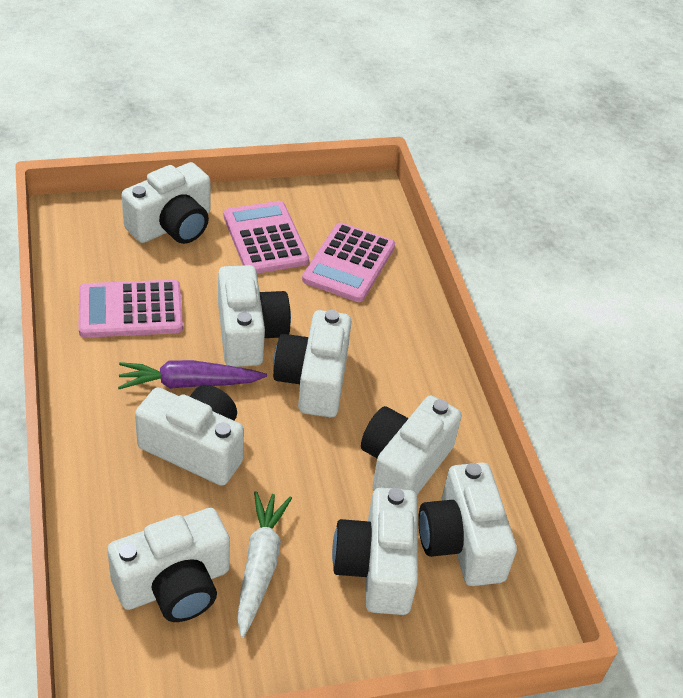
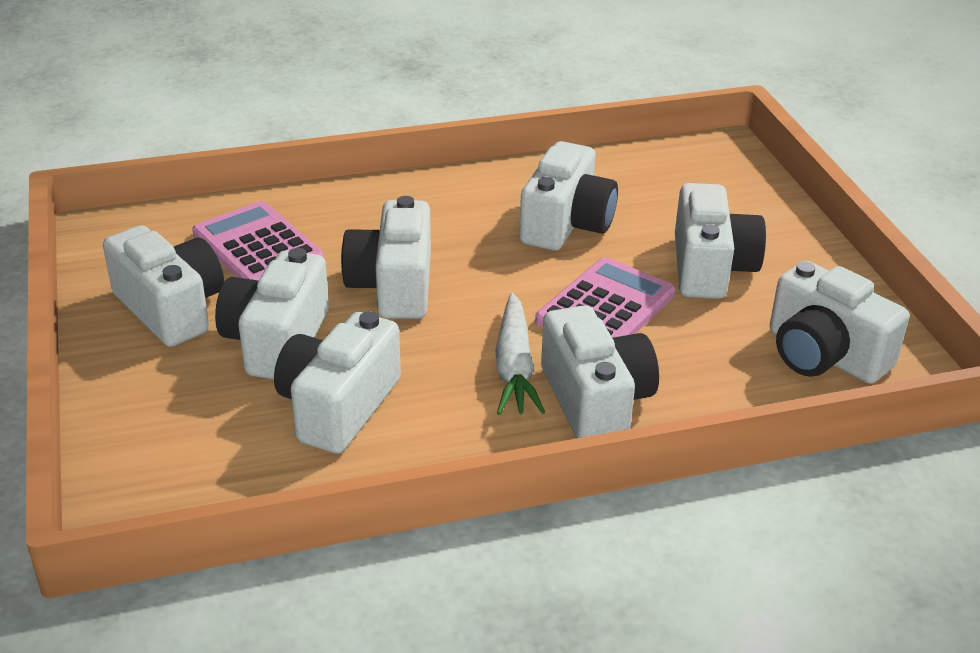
pink calculator: 3 -> 2
purple carrot: 1 -> 0

